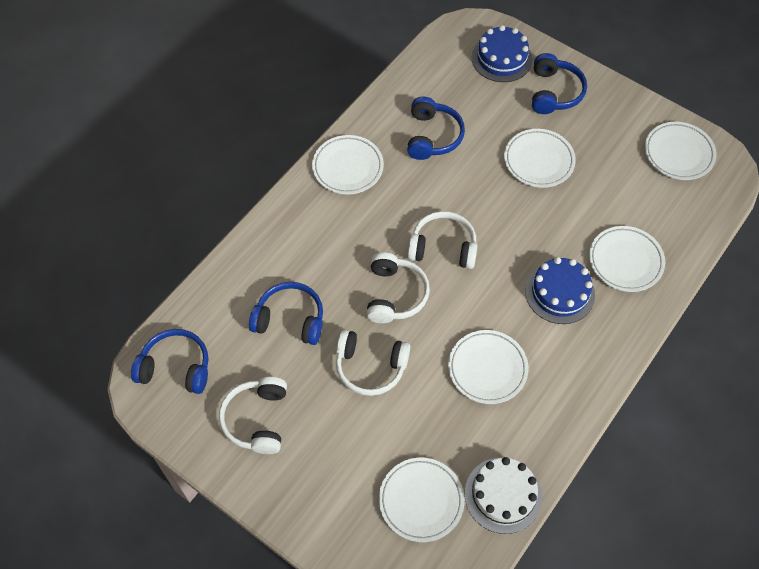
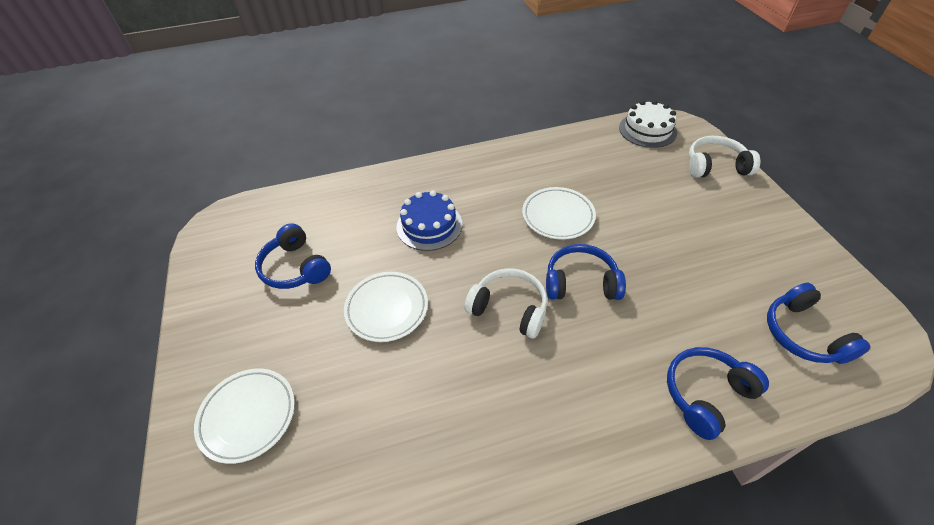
blue cake: 2 -> 1
white headphones: 4 -> 2
white plate: 6 -> 3

